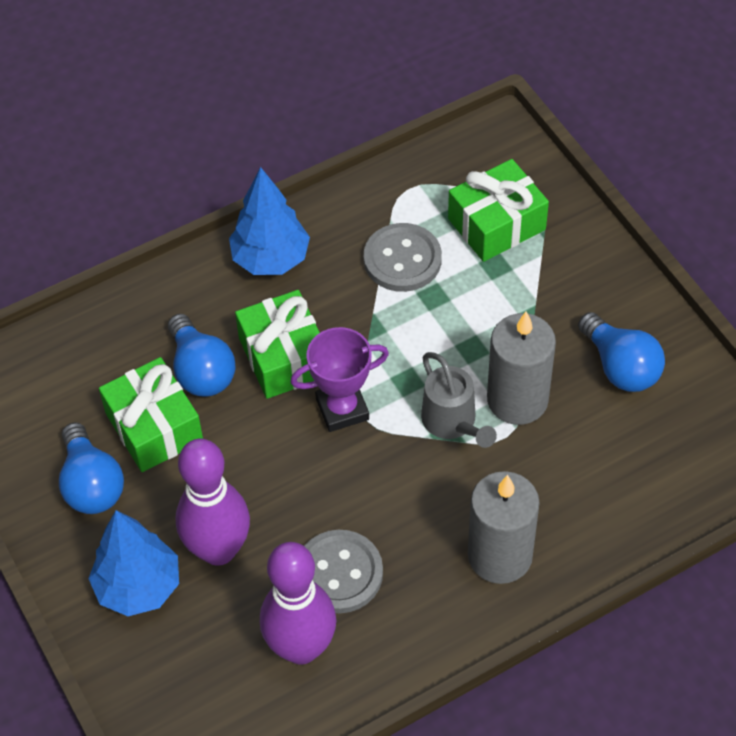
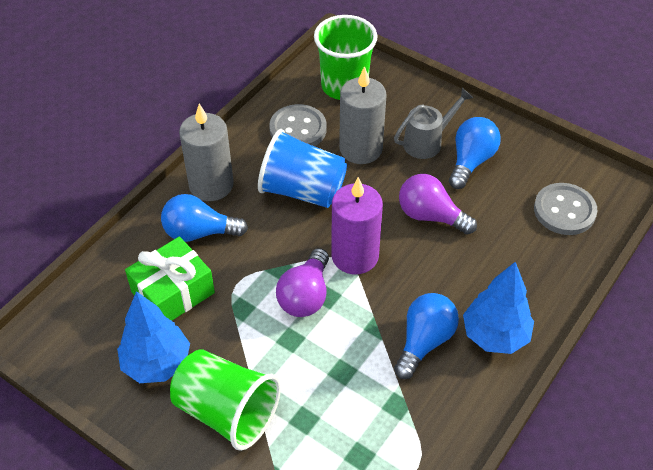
blue cup: 0 -> 1
green cup: 0 -> 2
green gift: 3 -> 1
purple bowling pin: 2 -> 0
purple candle: 0 -> 1
purple light bulb: 0 -> 2
purple trophy: 1 -> 0

